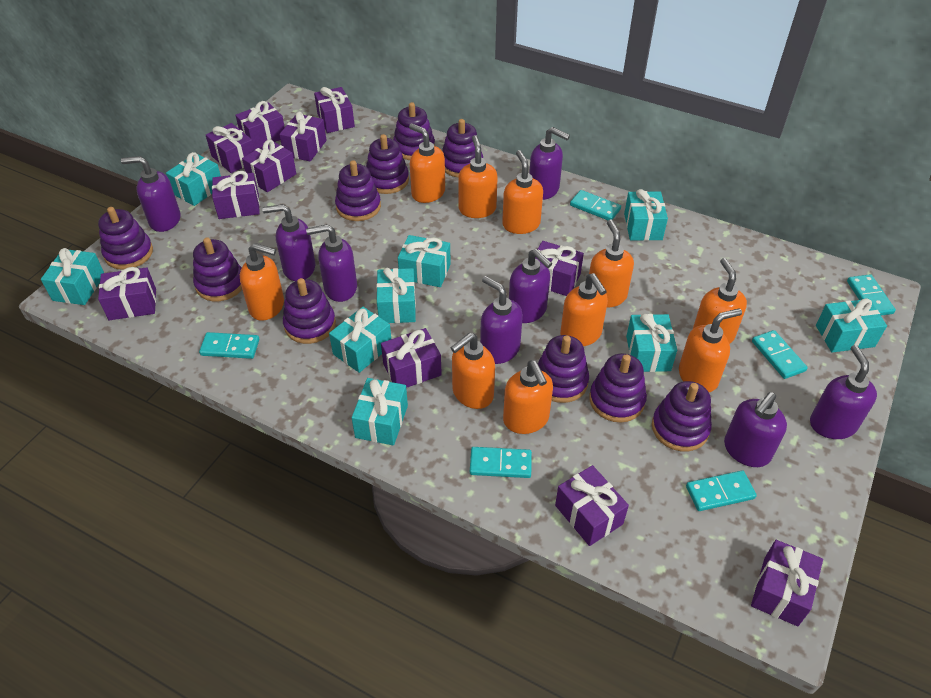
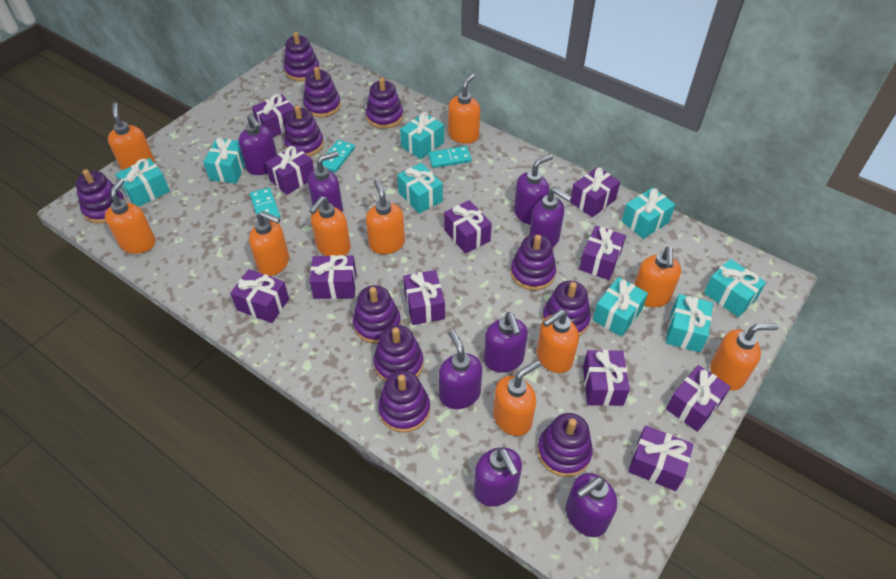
purple stacking toy: 10 -> 11
turquoise domino: 6 -> 3
turquoise gift: 9 -> 8

